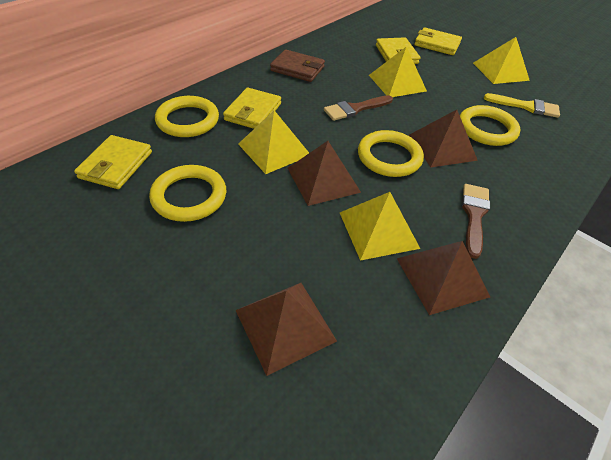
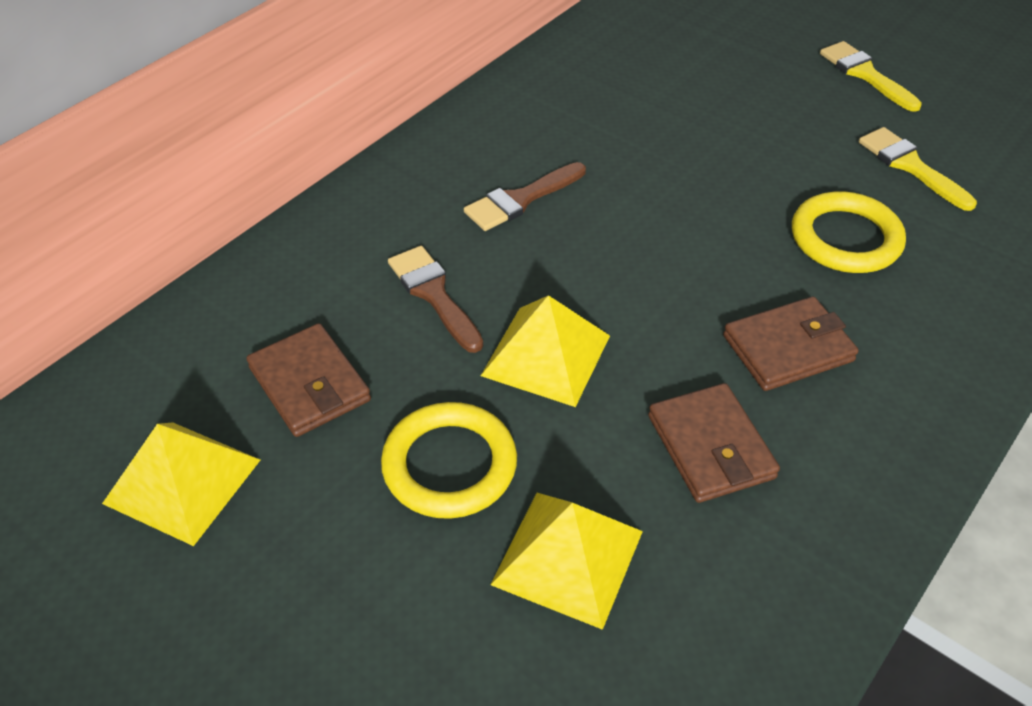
brown pyramid: 4 -> 0
brown wallet: 1 -> 3
yellow brush: 1 -> 2
yellow pyramid: 4 -> 3
yellow ring: 4 -> 2
yellow wallet: 4 -> 0

